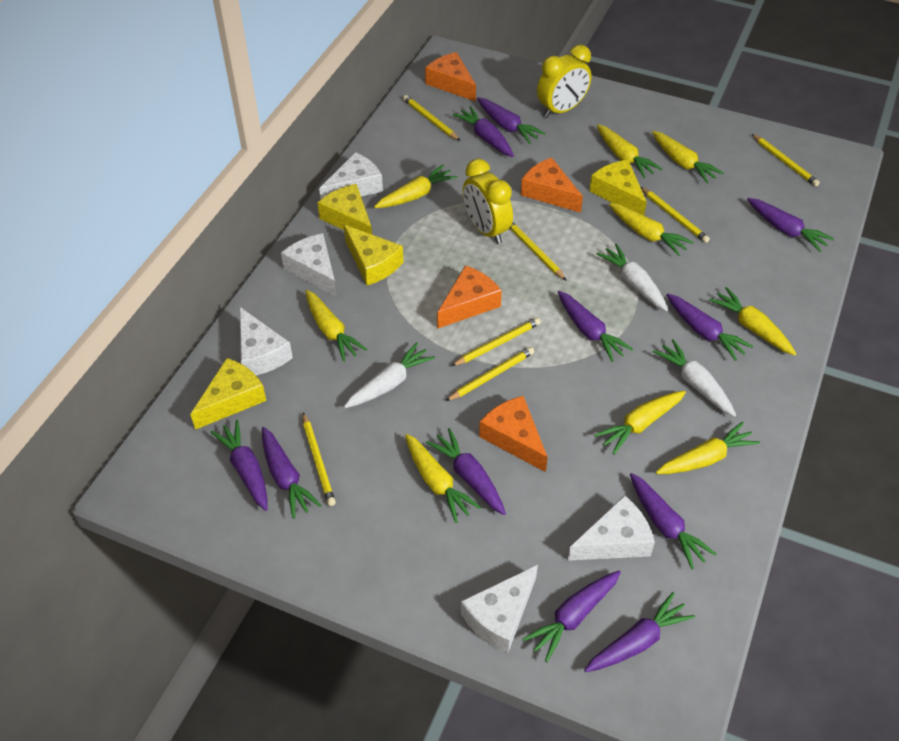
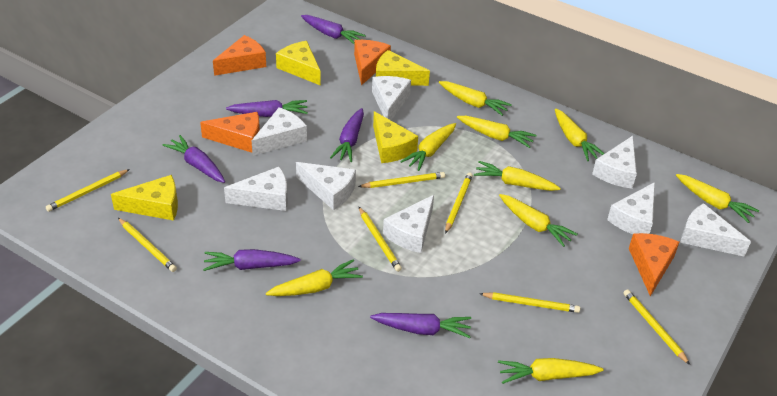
purple carrot: 11 -> 6
white carrot: 3 -> 0
white cheese: 5 -> 8
yellow clock: 2 -> 0

